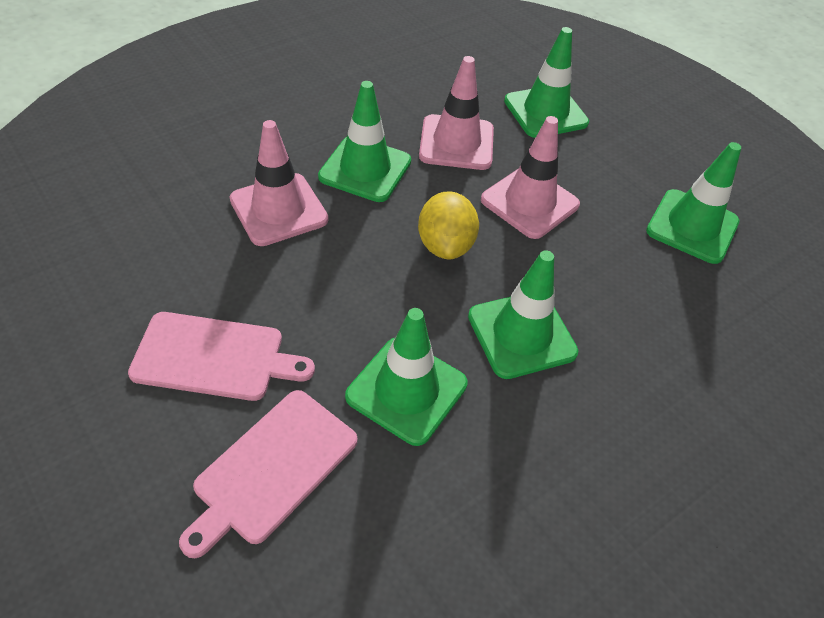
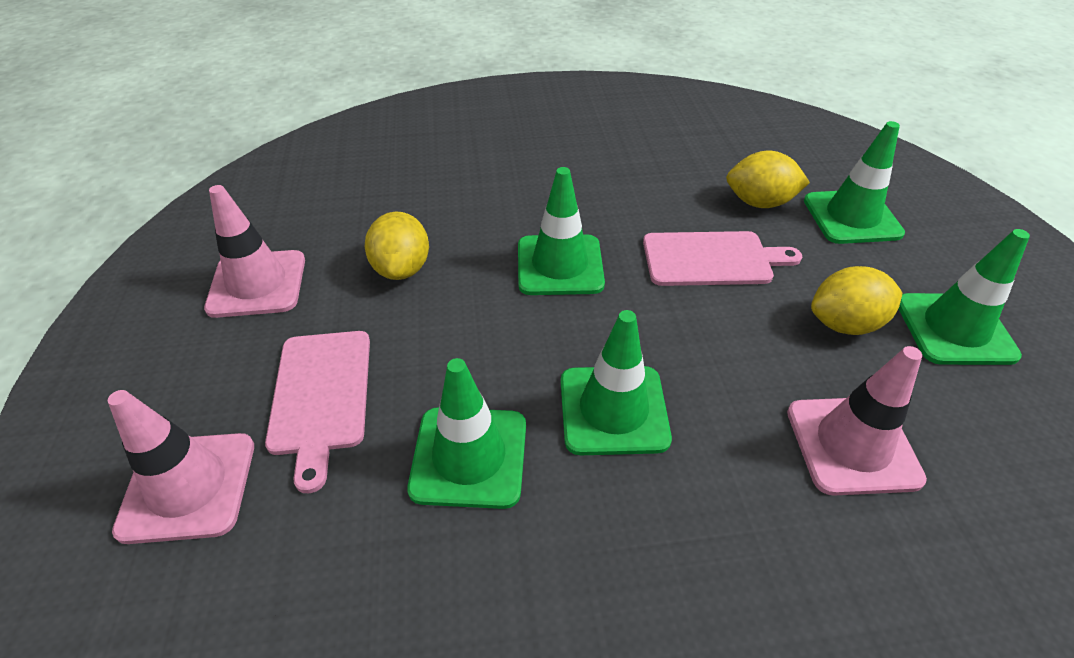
yellow lemon: 1 -> 3

